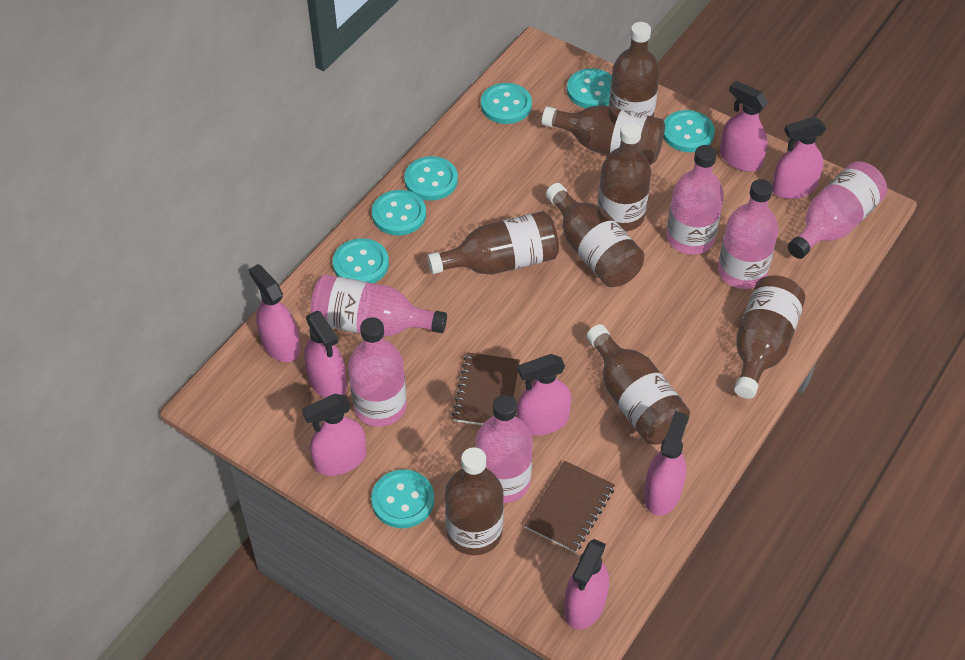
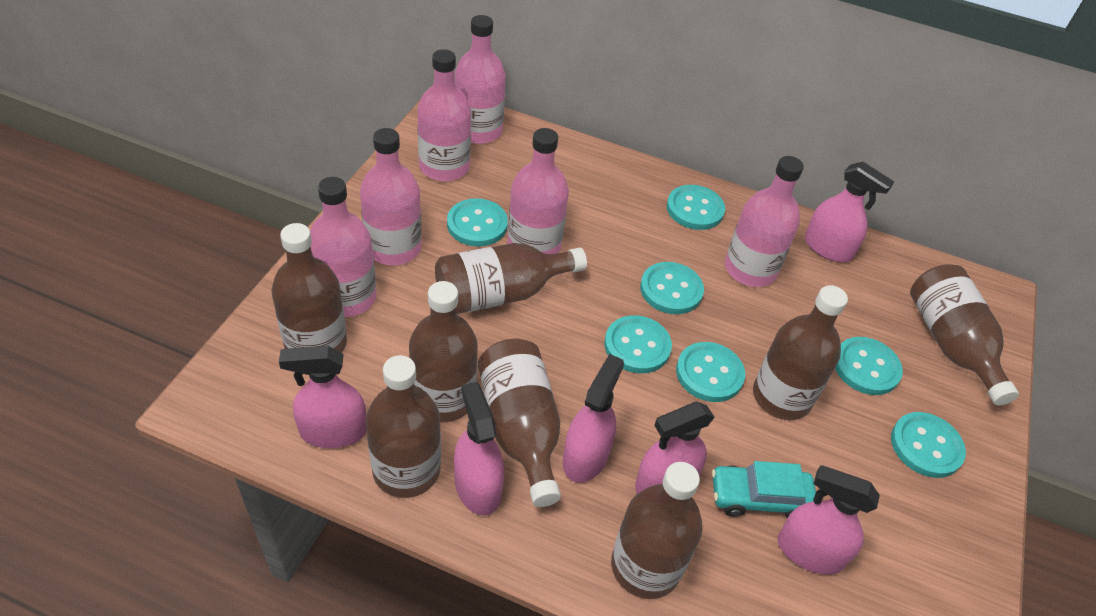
brown notebook: 2 -> 0
pink spray bottle: 8 -> 6
turquoise car: 0 -> 1

